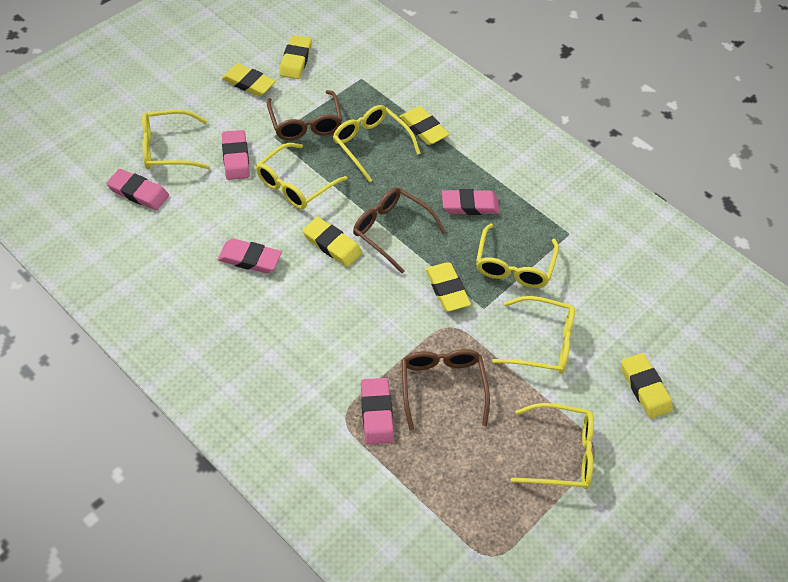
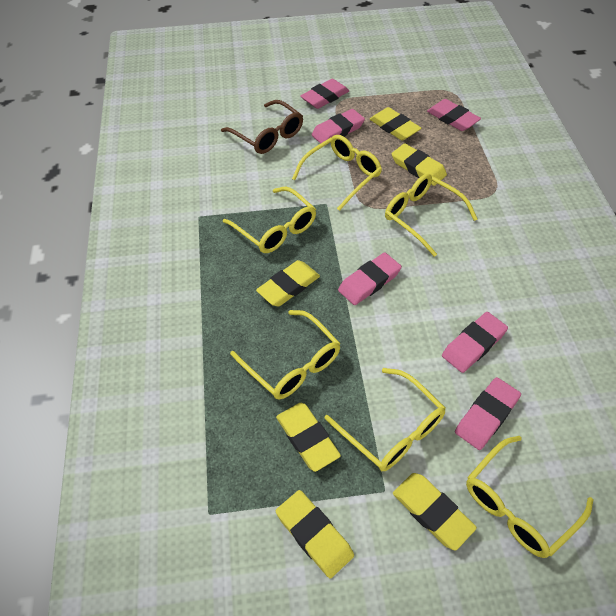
brown glasses: 3 -> 1
pink eraser: 5 -> 6

